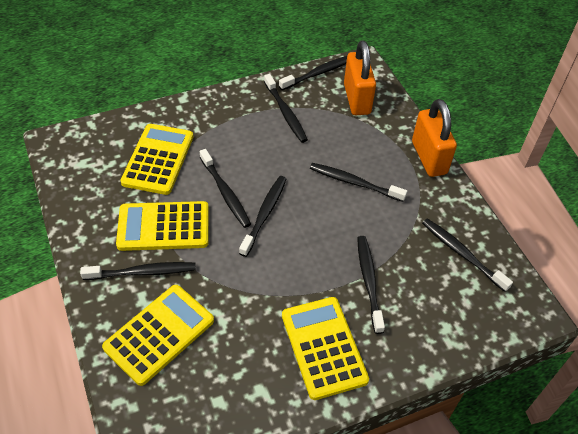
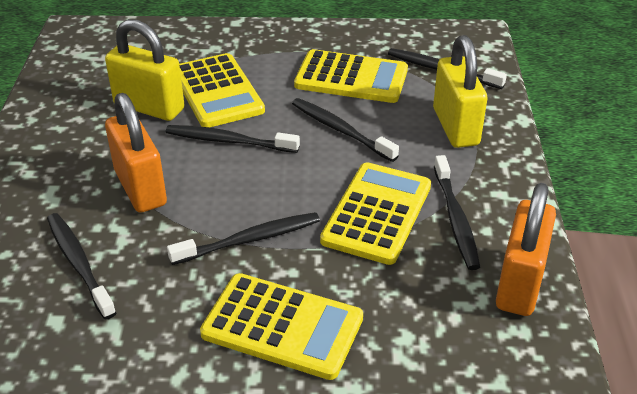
black toothbrush: 8 -> 6
yellow padlock: 0 -> 2

